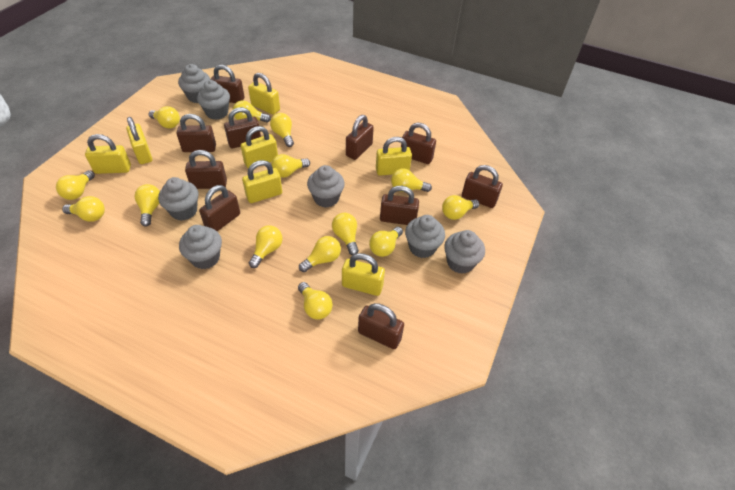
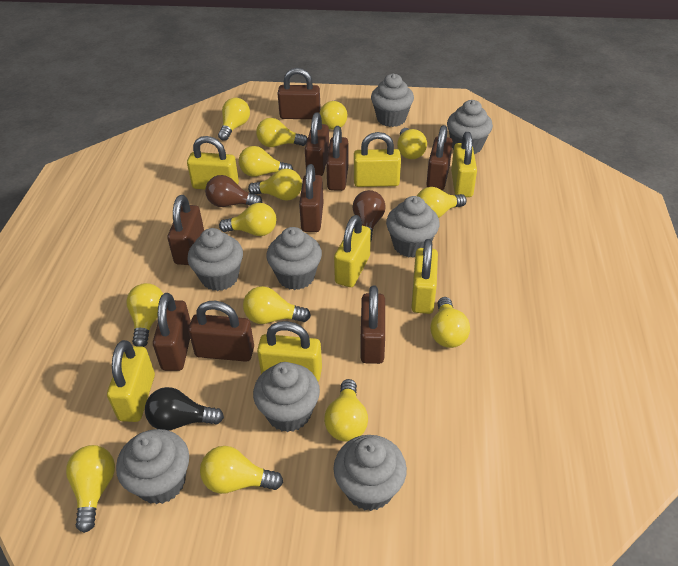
black light bulb: 0 -> 1
brown light bulb: 0 -> 2
brown padlock: 10 -> 9
grey cupcake: 7 -> 8

